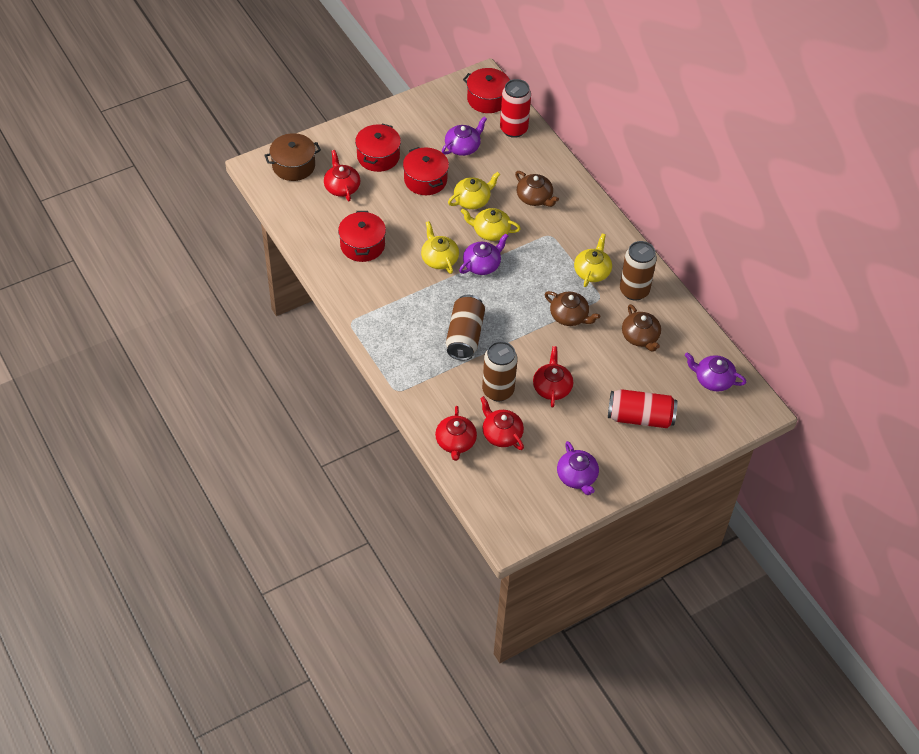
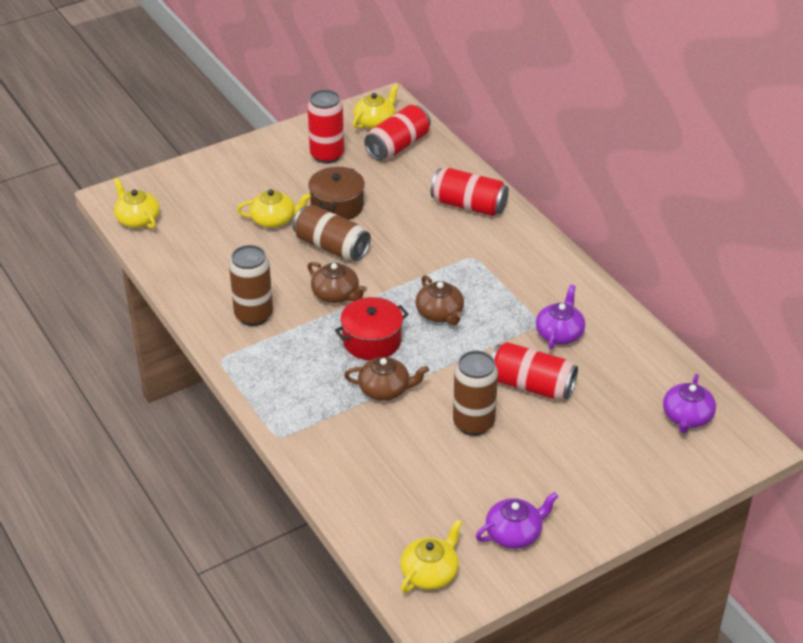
purple teapot: 4 -> 3
red can: 2 -> 4
red pot: 4 -> 1
red teapot: 4 -> 0

